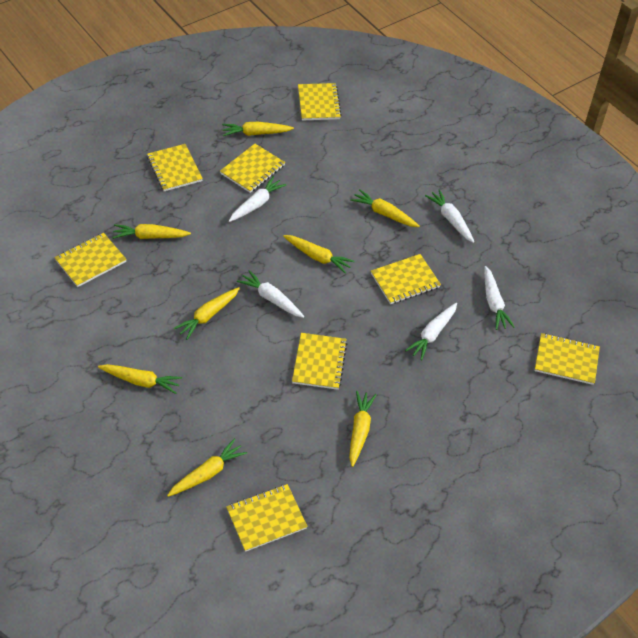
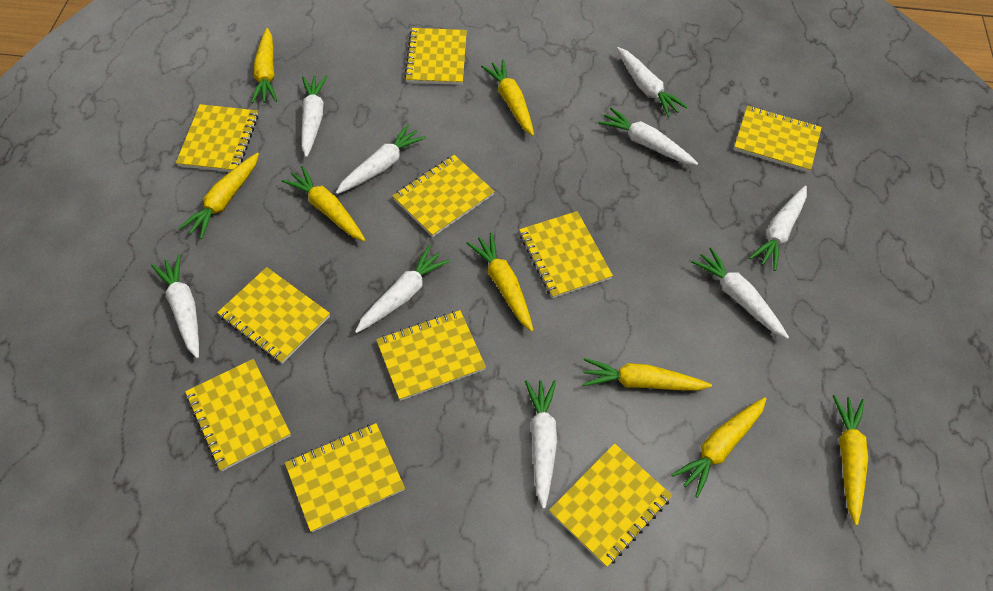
white carrot: 5 -> 9
yellow notebook: 8 -> 10

